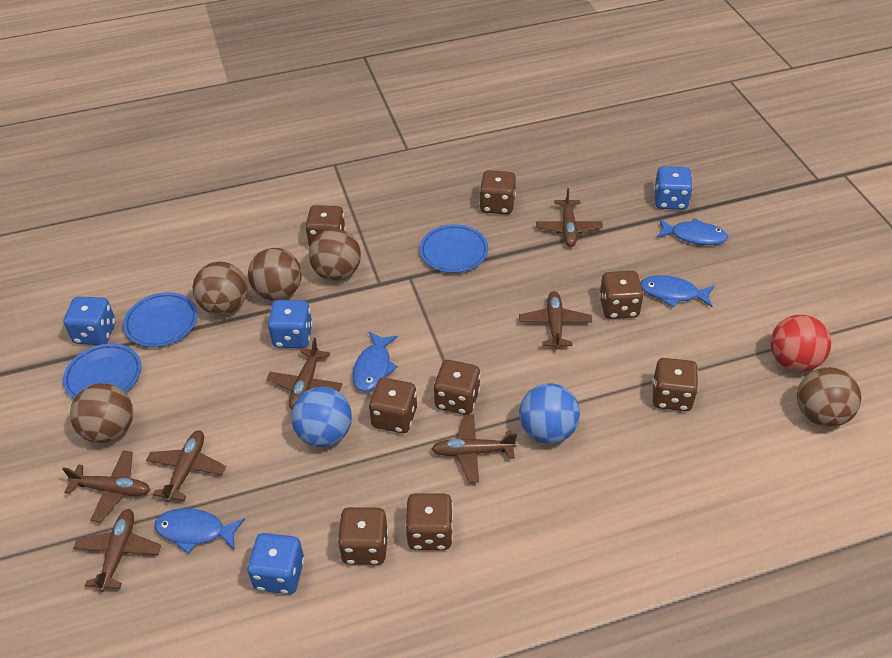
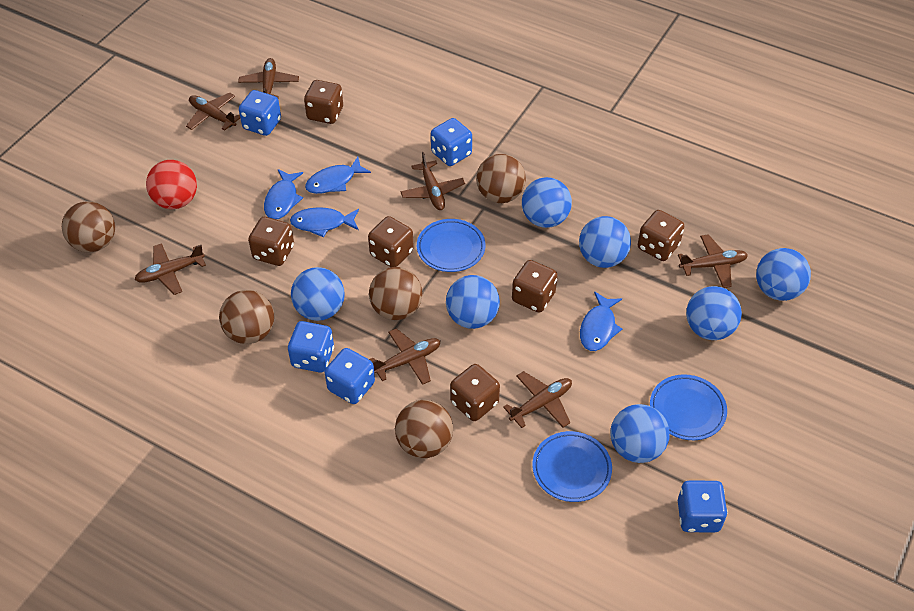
blue ball: 2 -> 7
blue dice: 4 -> 5
brown dice: 8 -> 6

